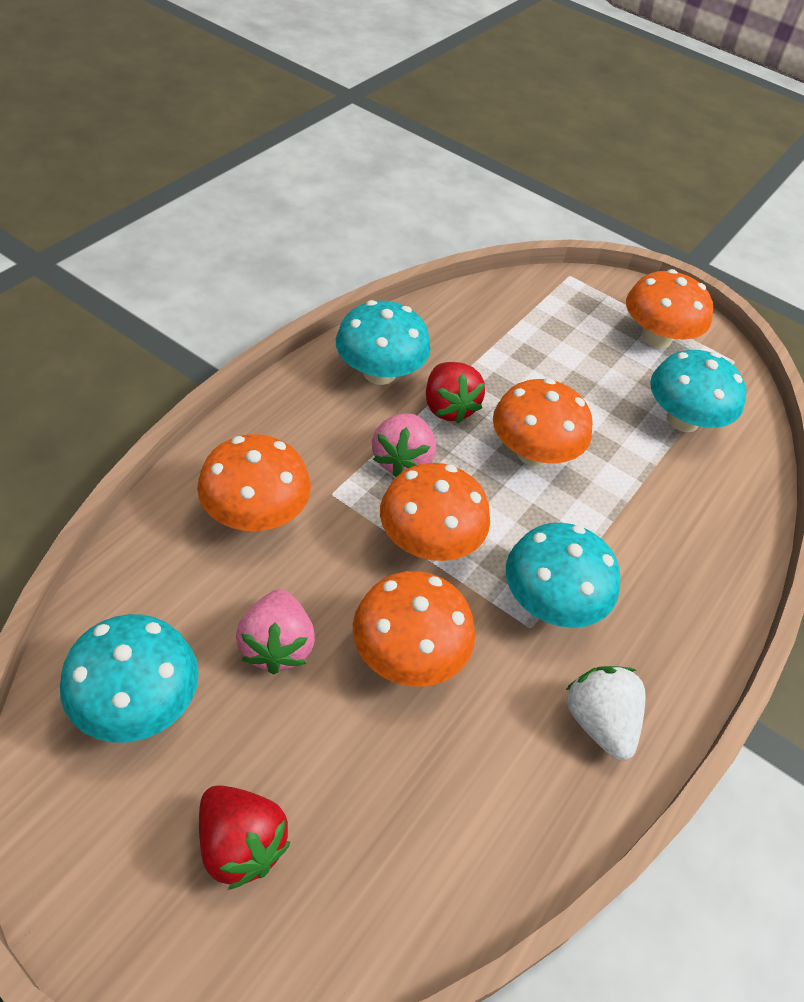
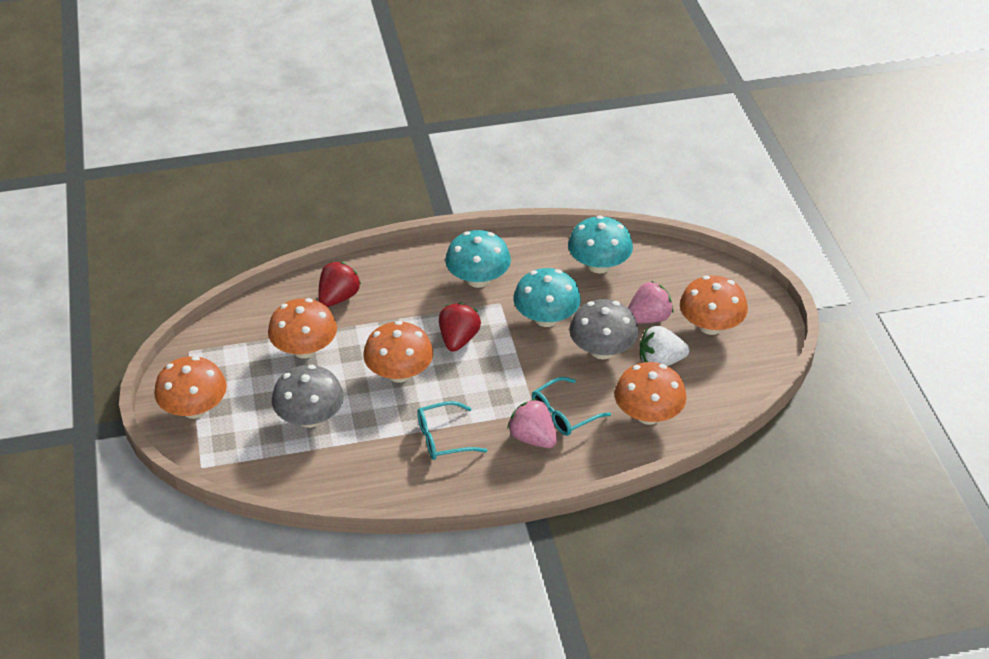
grey mushroom: 0 -> 2
turquoise glasses: 0 -> 2
turquoise mushroom: 4 -> 3

